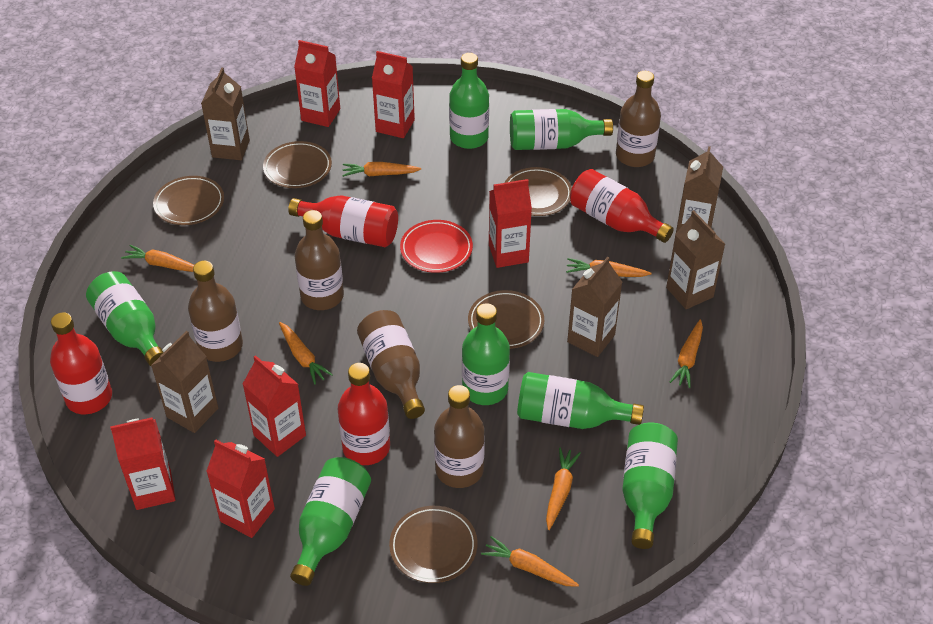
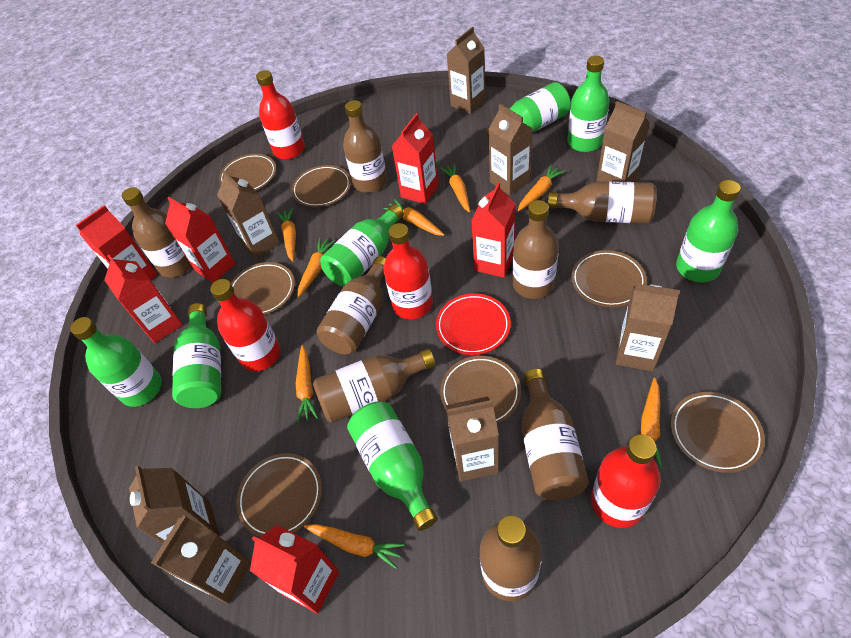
brown bottle: 5 -> 8
brown carton: 5 -> 8
brown plate: 5 -> 7
orange carrot: 7 -> 8

